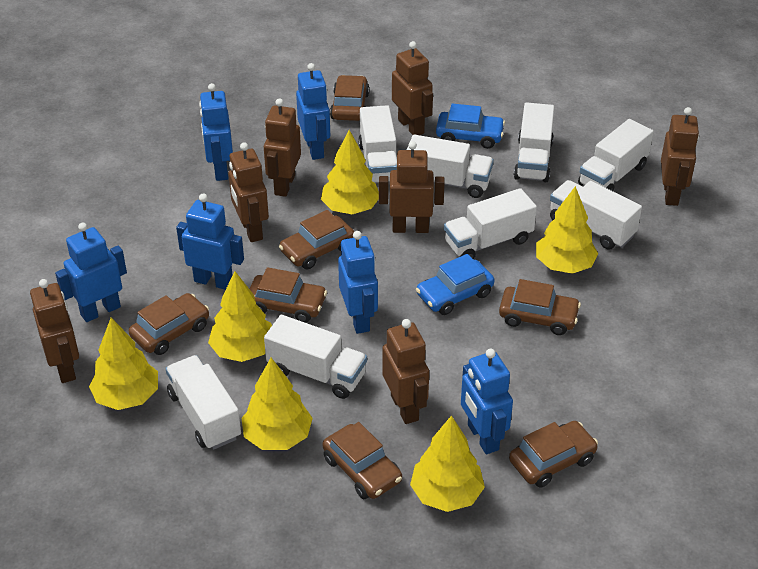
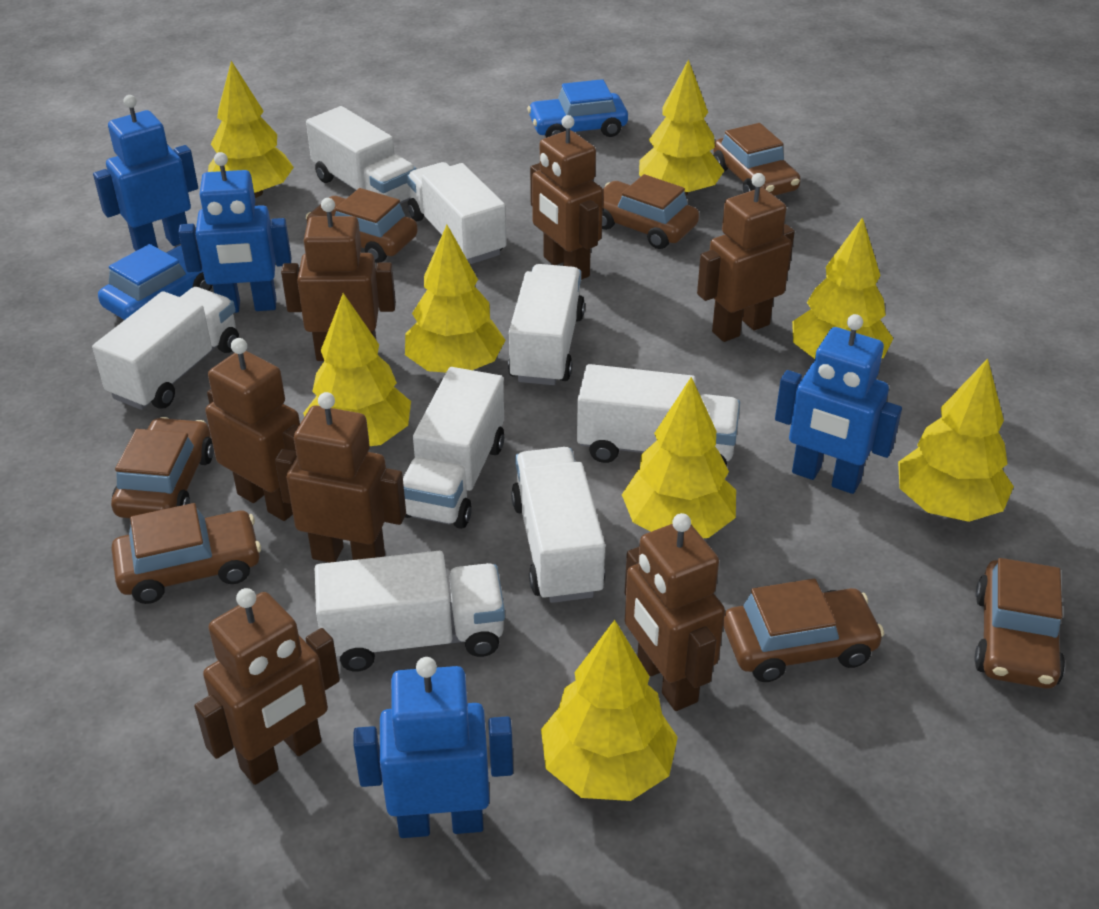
blue robot: 6 -> 4
yellow tree: 6 -> 8

